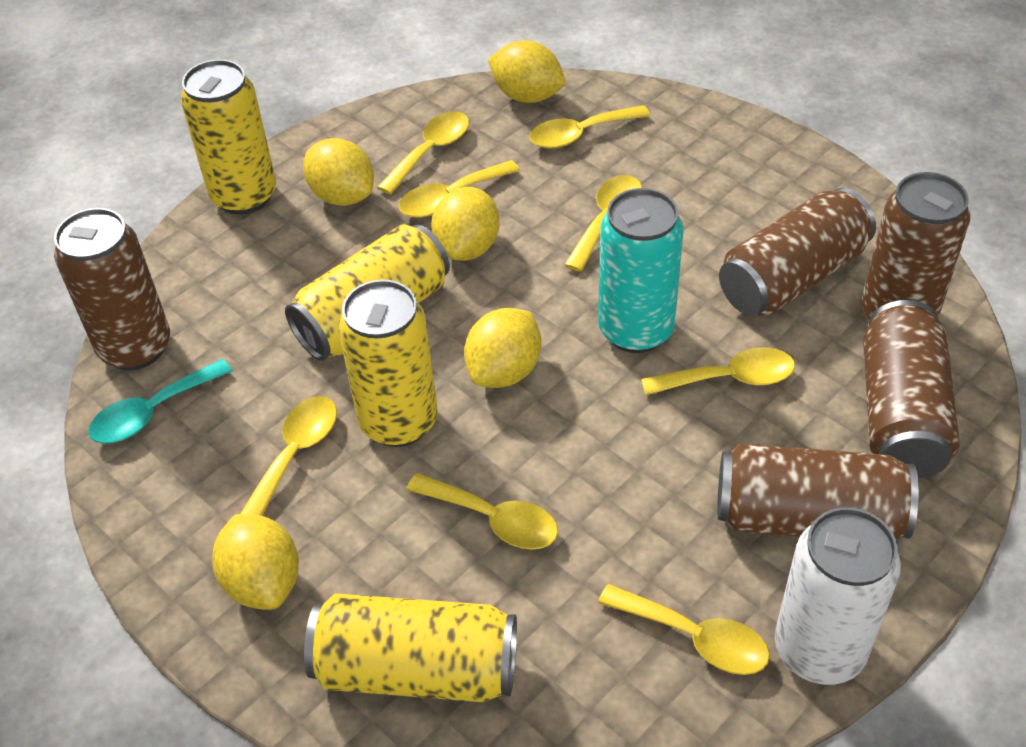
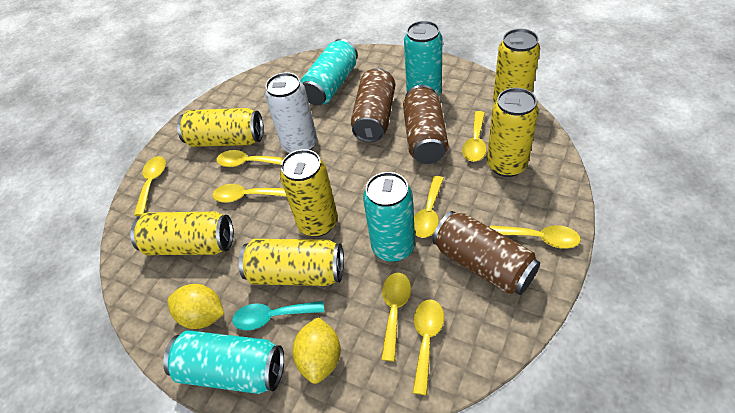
brown can: 5 -> 3
turquoise can: 1 -> 4
yellow can: 4 -> 6
yellow lemon: 5 -> 2

